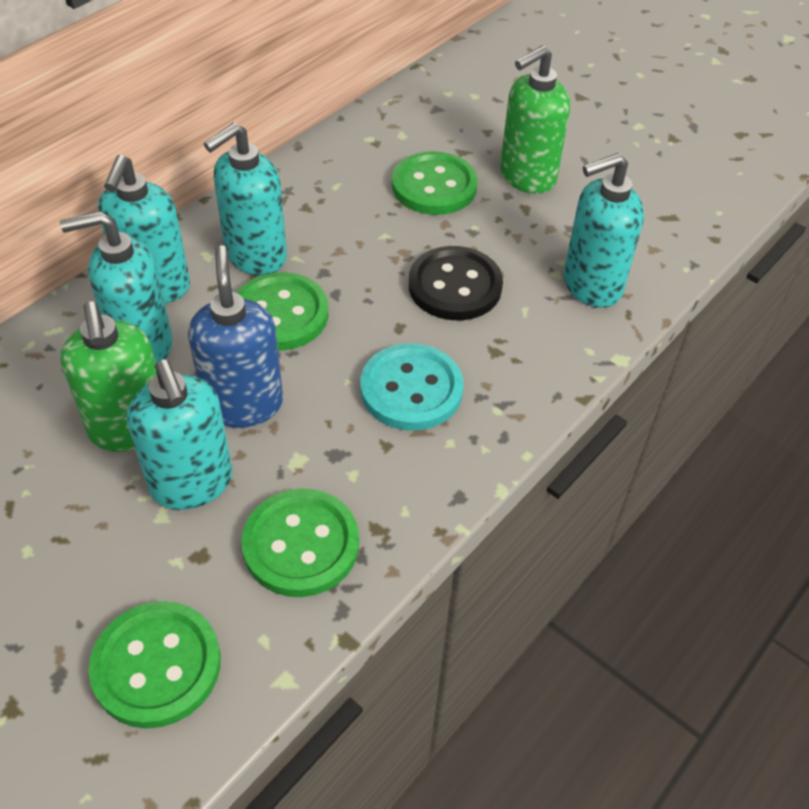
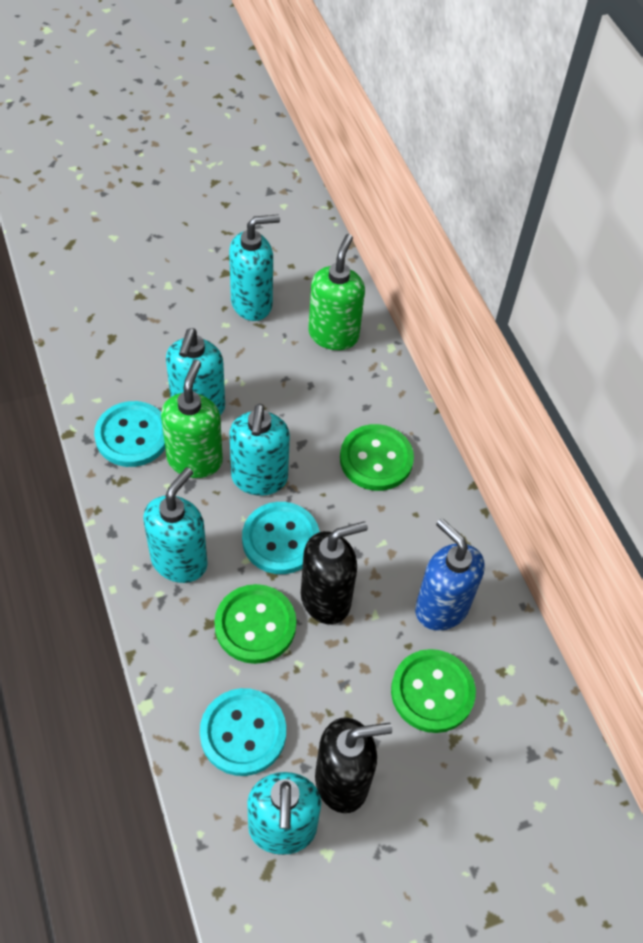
black button: 1 -> 0
black soap dispenser: 0 -> 2
green button: 4 -> 3
turquoise button: 1 -> 3

